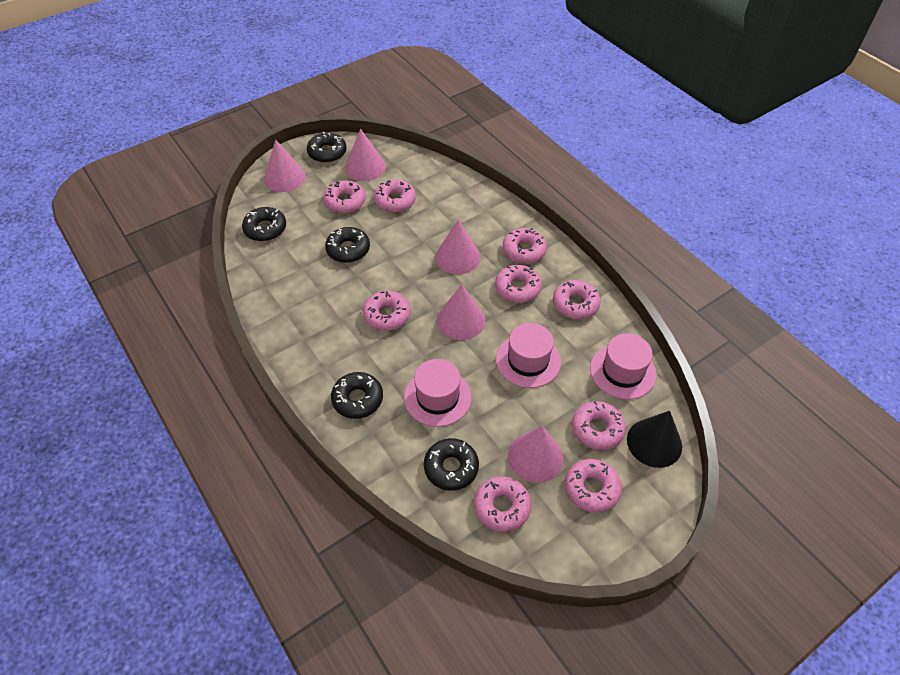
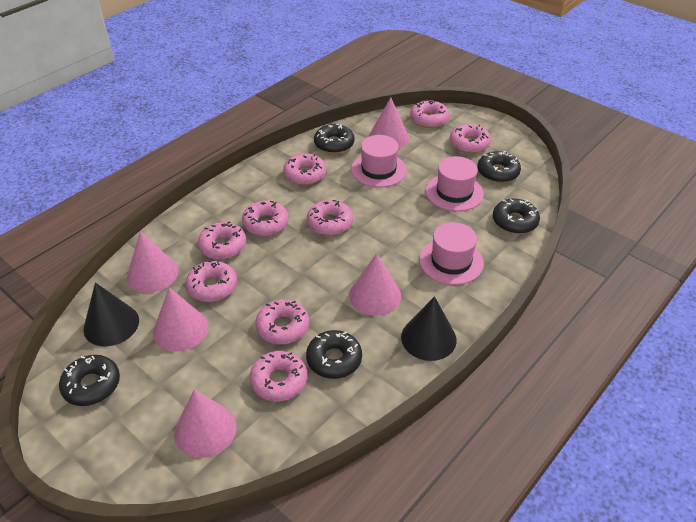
black cone: 1 -> 2

